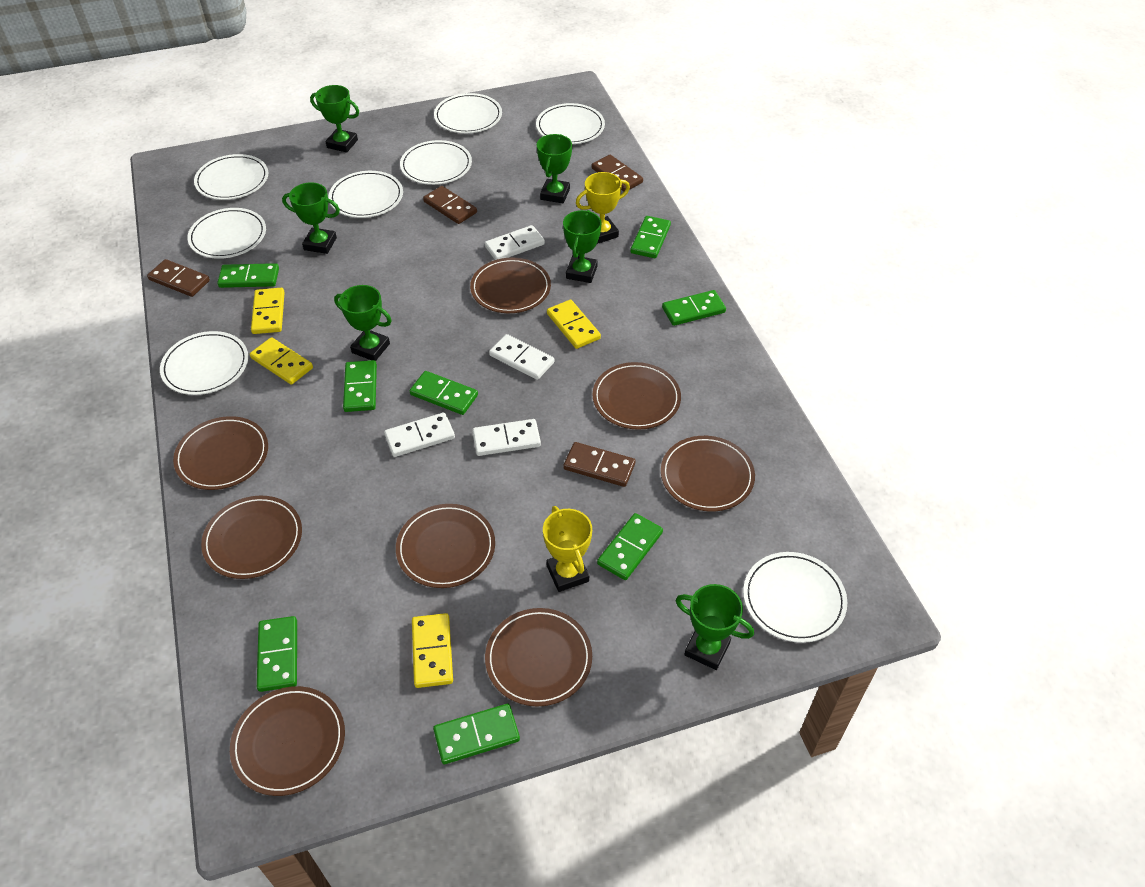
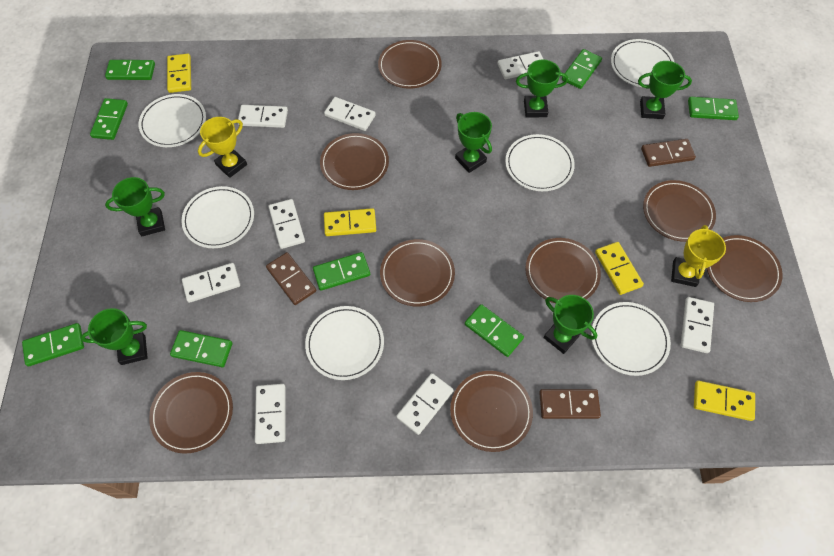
brown domino: 4 -> 3
white domino: 4 -> 8
white plate: 8 -> 6

